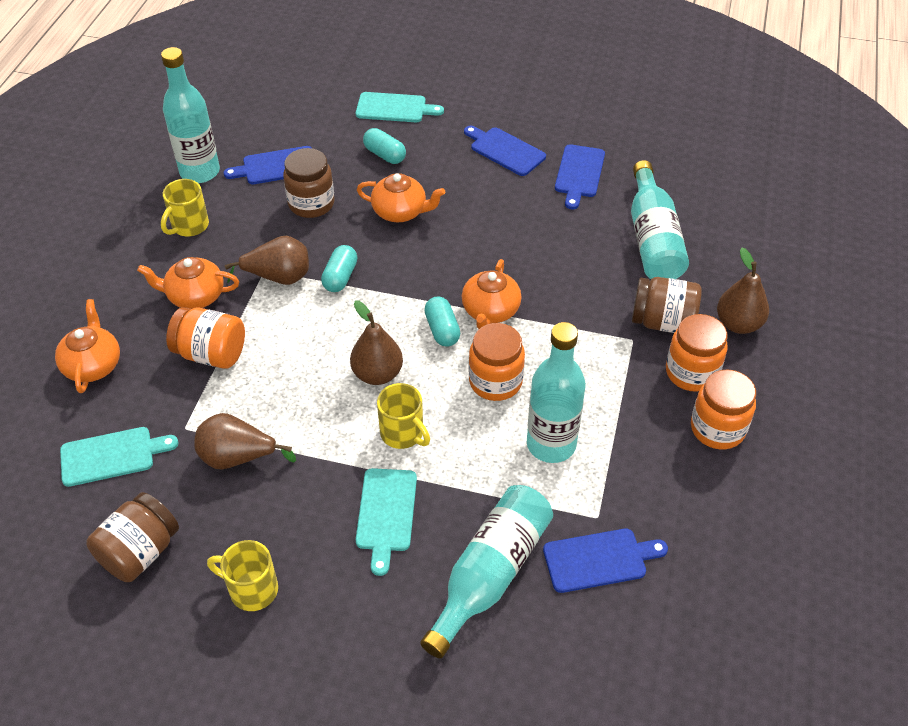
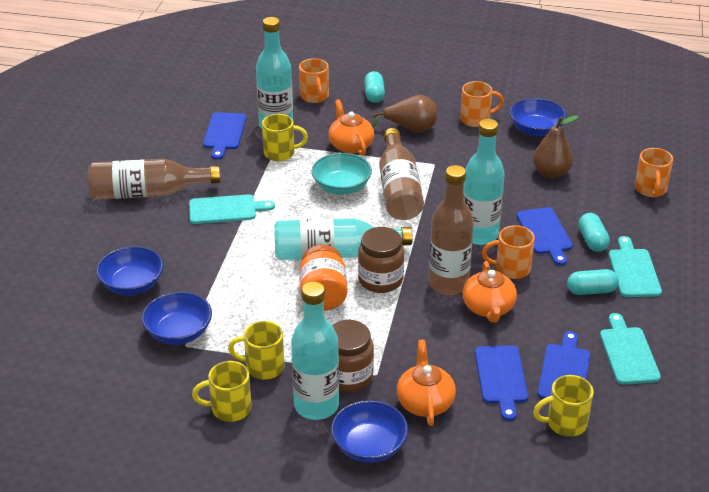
blue bowl: 0 -> 4
brown bottle: 0 -> 3
brown jar: 3 -> 2
brown pear: 4 -> 2
orange jar: 4 -> 1
orange mug: 0 -> 4
orange teapot: 4 -> 3
turquoise bowl: 0 -> 1
yellow mug: 3 -> 4

